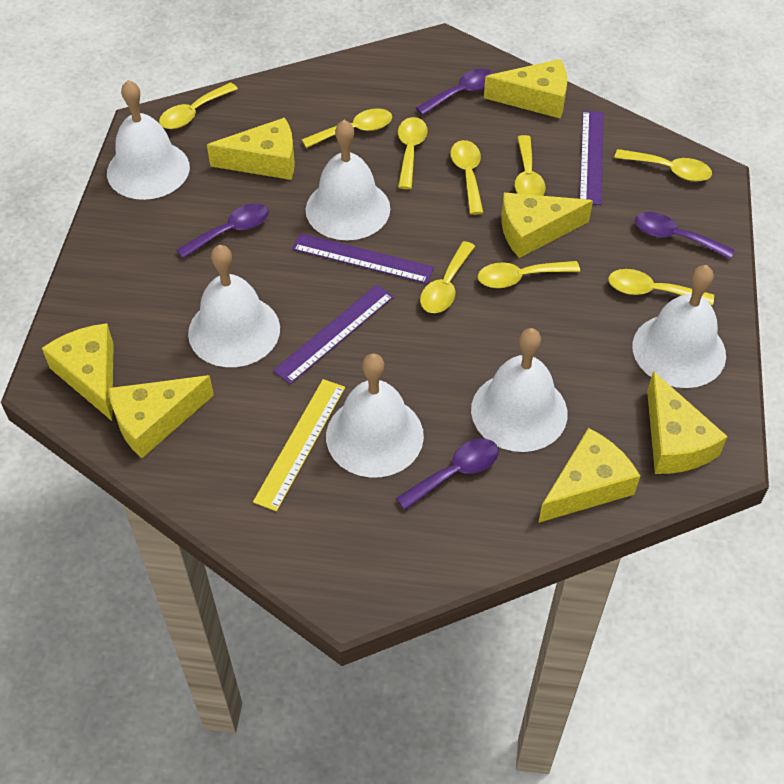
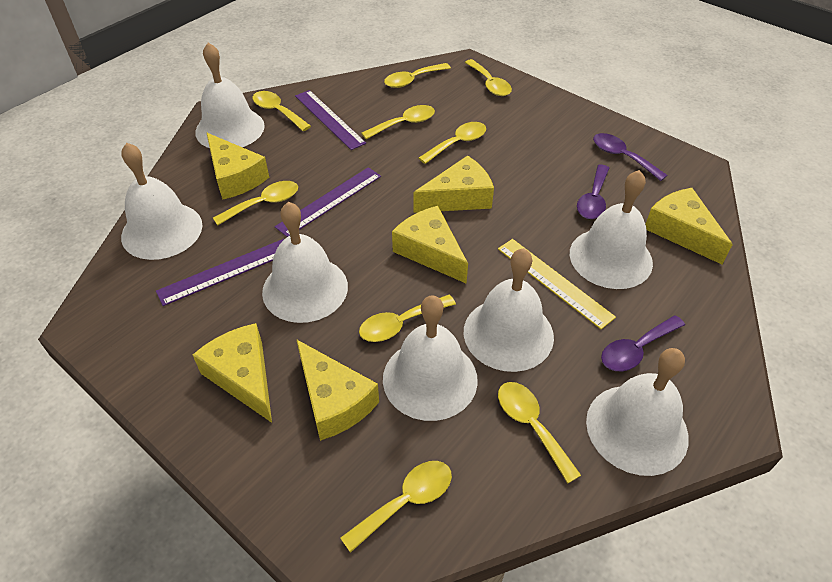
purple spoon: 4 -> 3
white bell: 6 -> 7
yellow cheese: 7 -> 6

